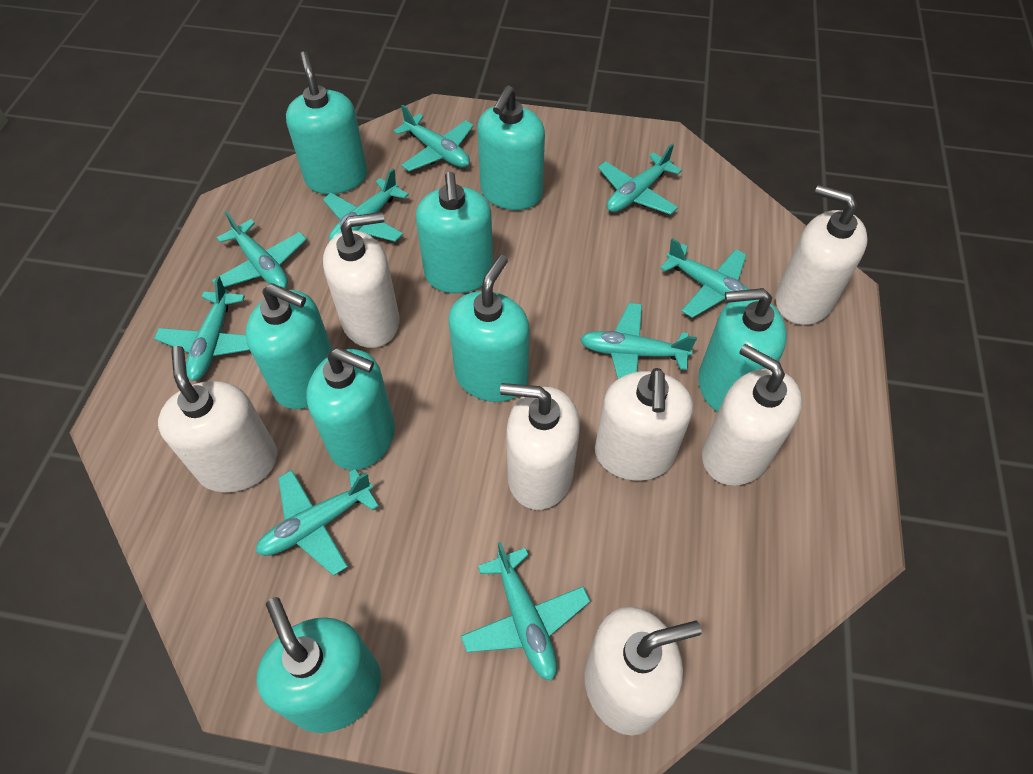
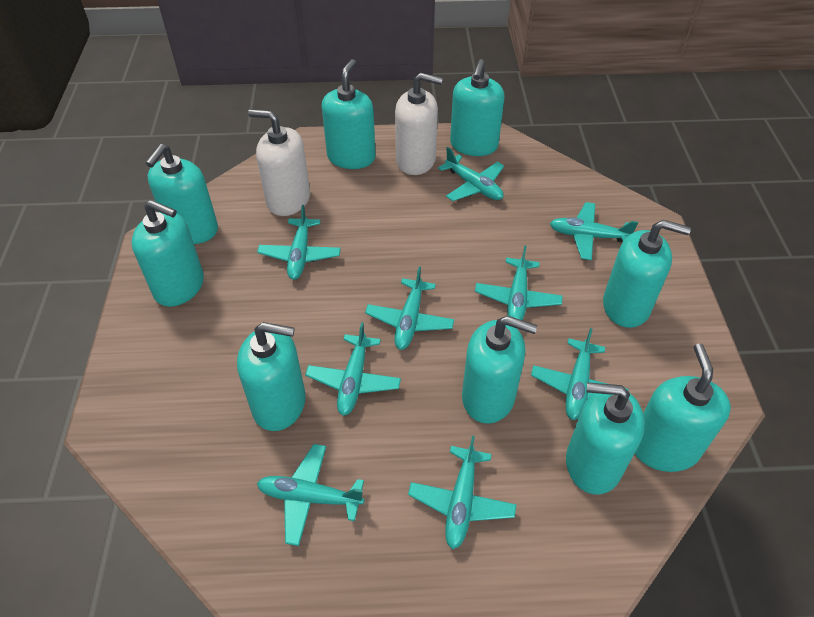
turquoise soap dispenser: 8 -> 9
white soap dispenser: 7 -> 2

